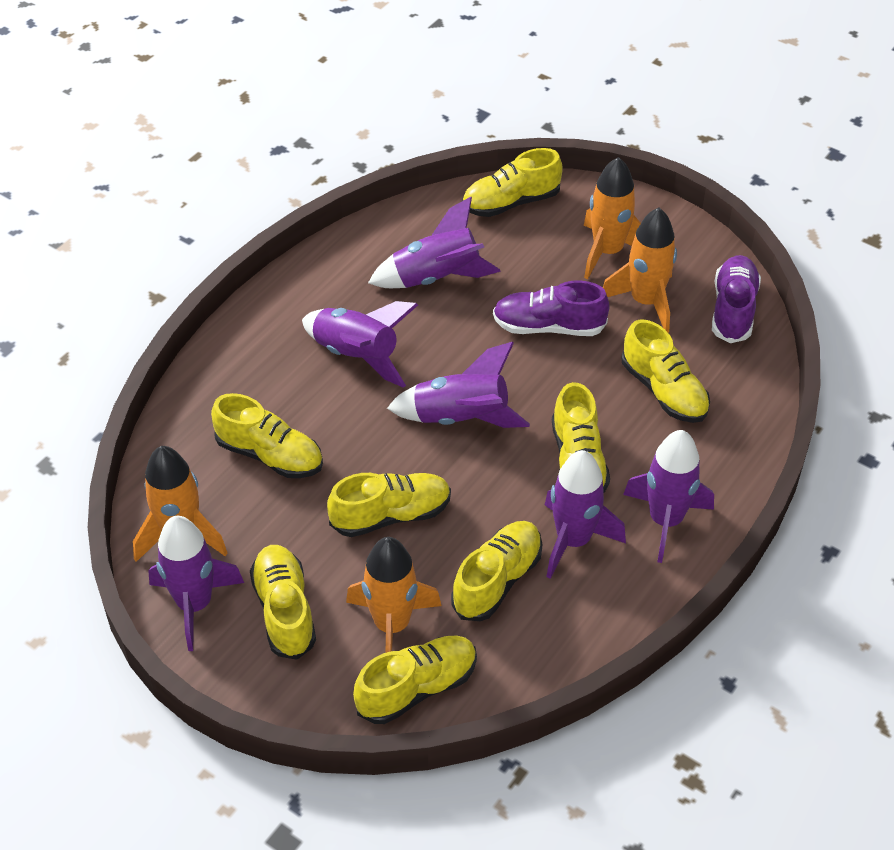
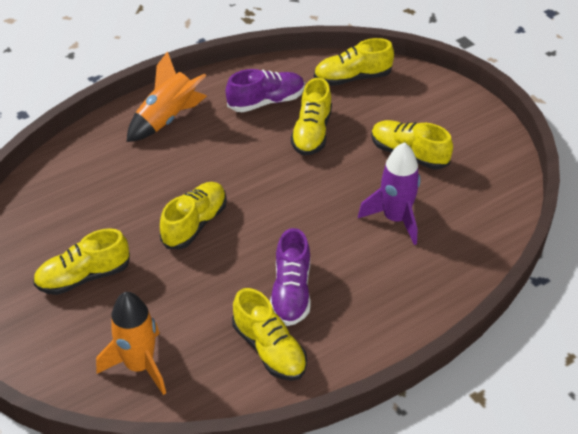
orange rocket: 4 -> 2
purple rocket: 6 -> 1
yellow shoe: 8 -> 6

